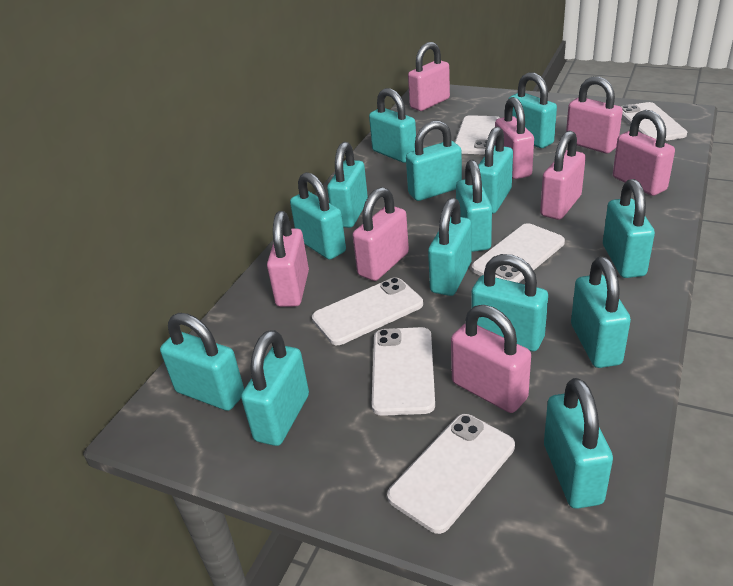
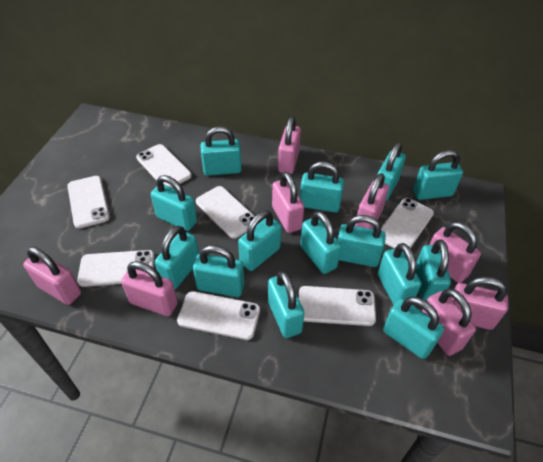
white phone: 6 -> 7

